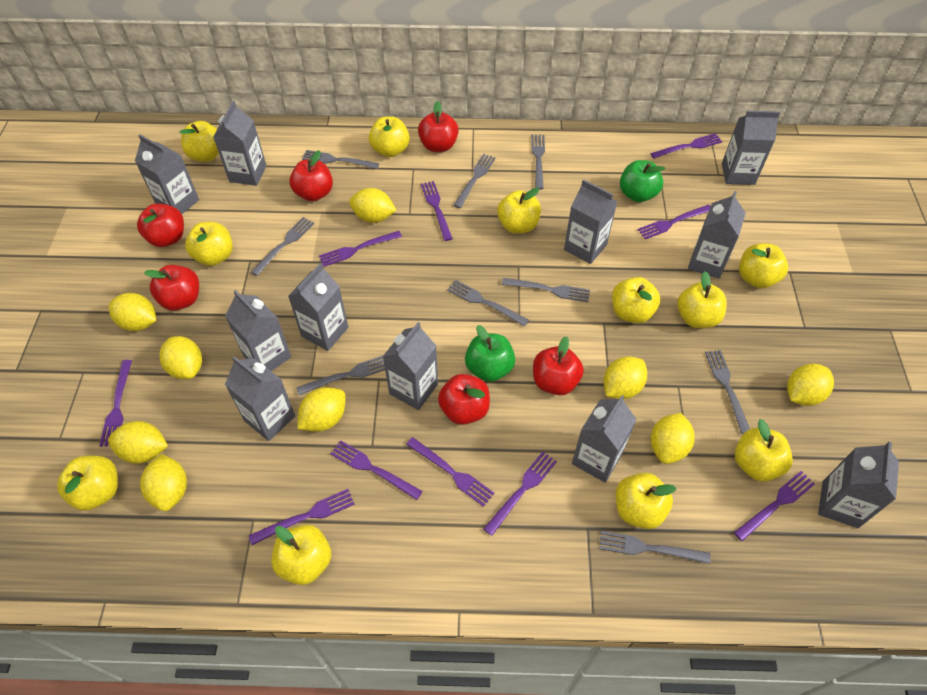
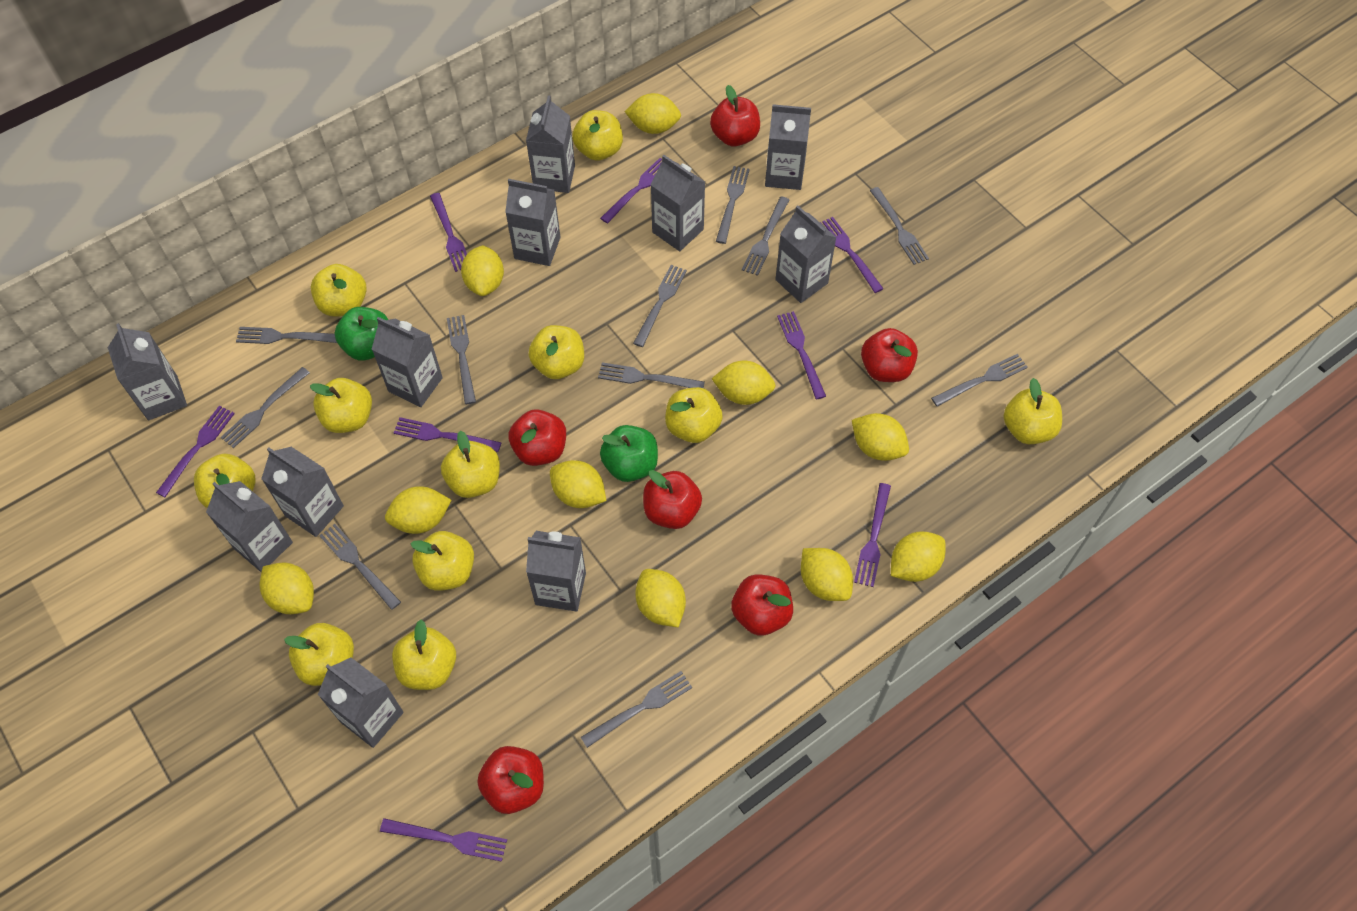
grey fork: 9 -> 11
purple fork: 10 -> 8
yellow lemon: 9 -> 10

